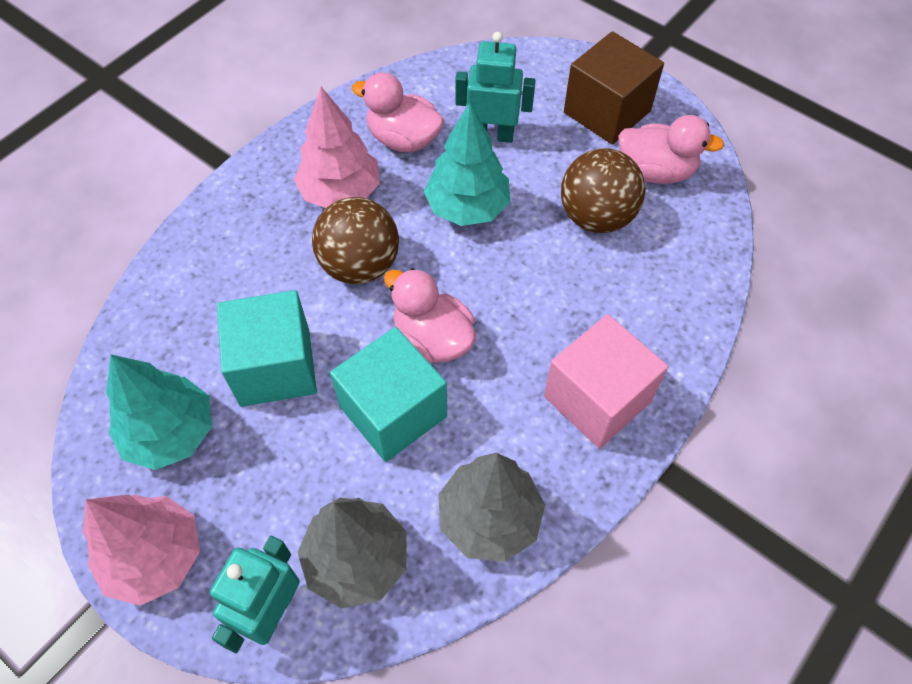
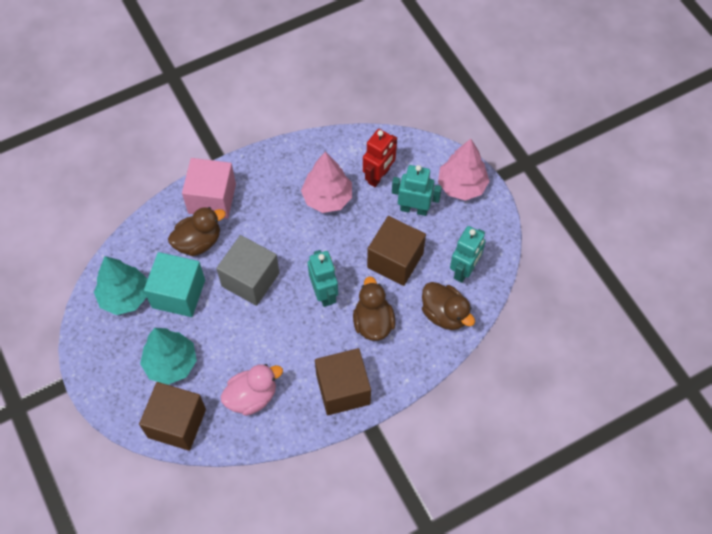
brown ball: 2 -> 0
brown cube: 1 -> 3
brown duck: 0 -> 3
grey cube: 0 -> 1
grey tree: 2 -> 0
pink duck: 3 -> 1
red robot: 0 -> 1
turquoise cube: 2 -> 1
turquoise robot: 2 -> 3

